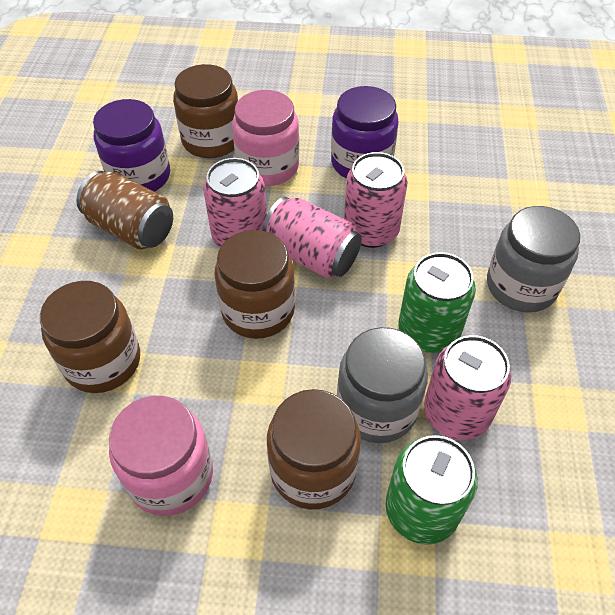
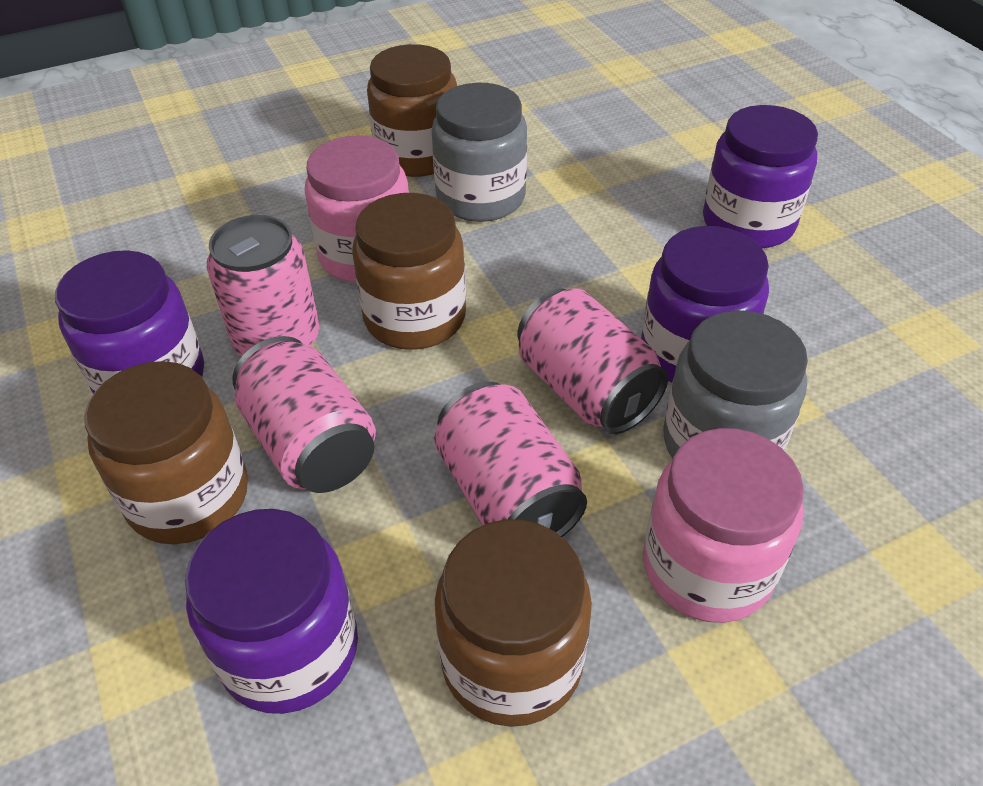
brown can: 1 -> 0
green can: 2 -> 0
purple jar: 2 -> 4

